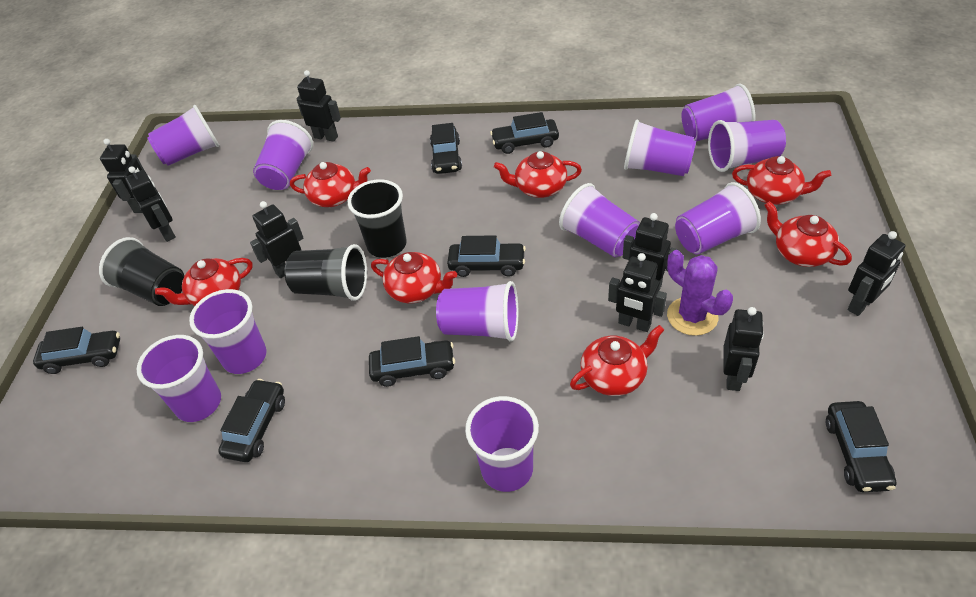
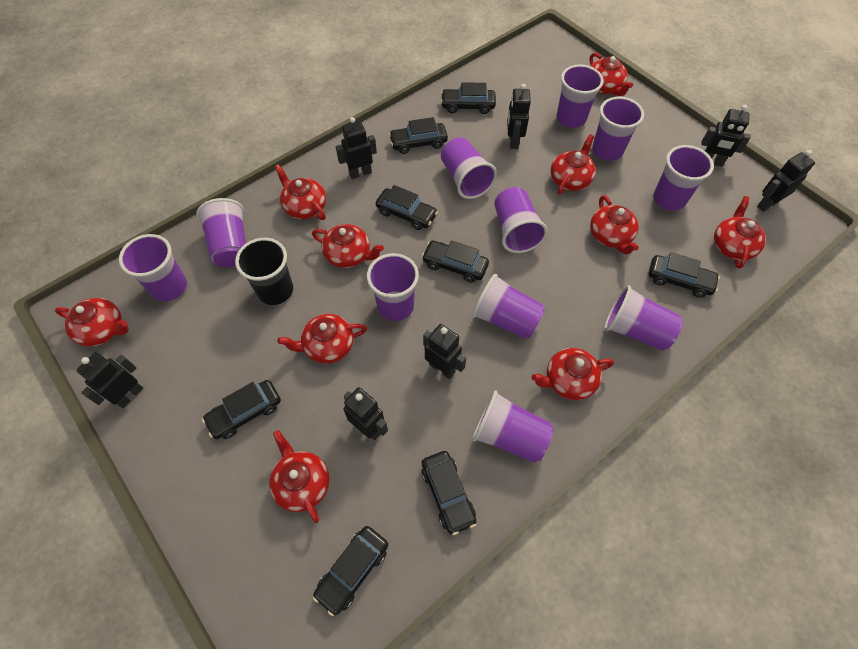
black car: 7 -> 8
black cup: 3 -> 1
black robot: 8 -> 7
purple cactus: 1 -> 0
red teapot: 7 -> 10

